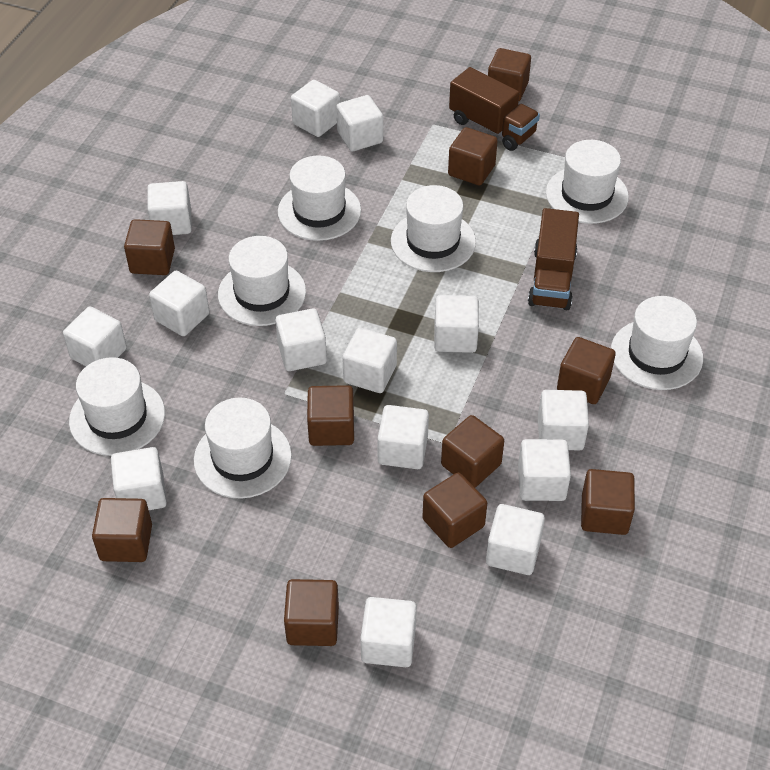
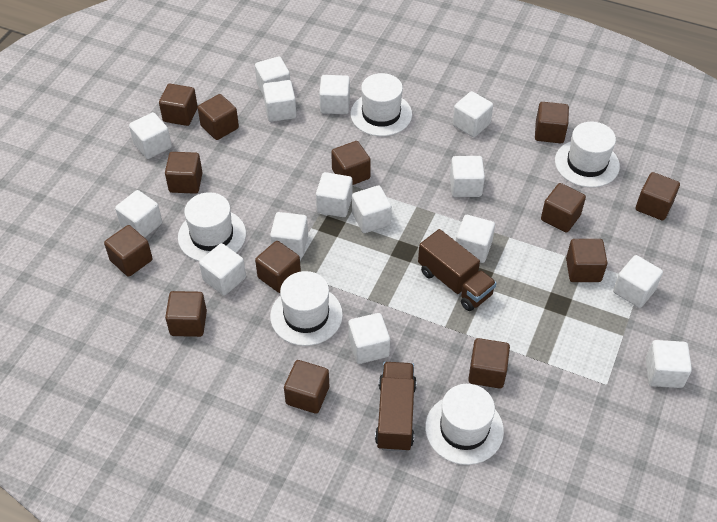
brown cube: 10 -> 13
white cube: 14 -> 15
white hat: 7 -> 5

